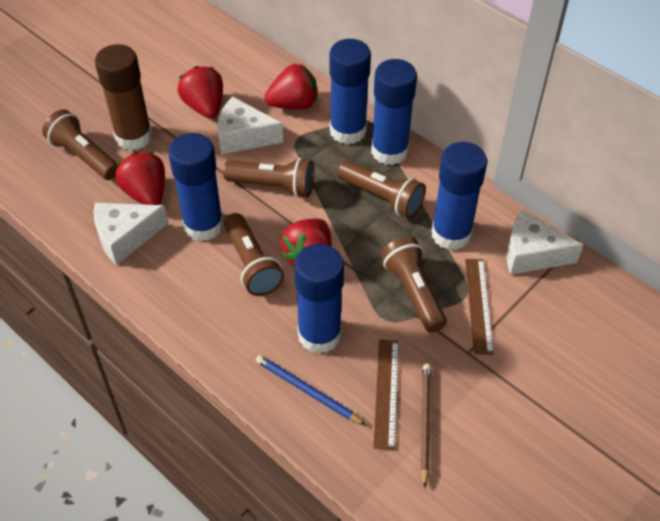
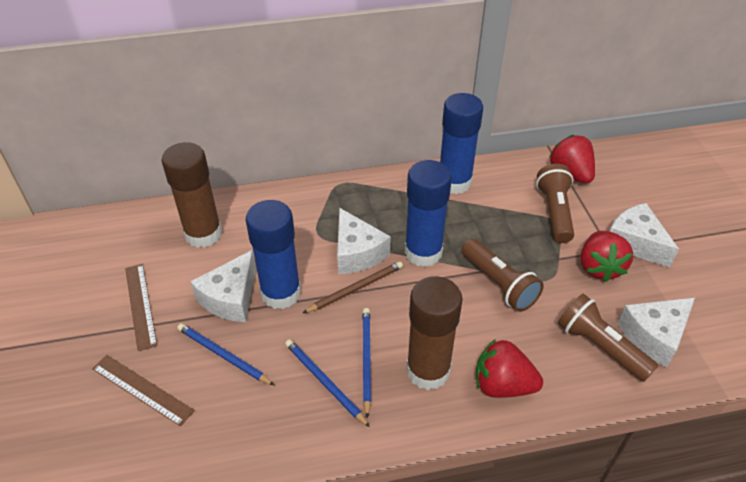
blue glue stick: 5 -> 3
blue pencil: 1 -> 3
brown flashlight: 5 -> 3
brown glue stick: 1 -> 2
red strawberry: 4 -> 3
white cheese: 3 -> 4

